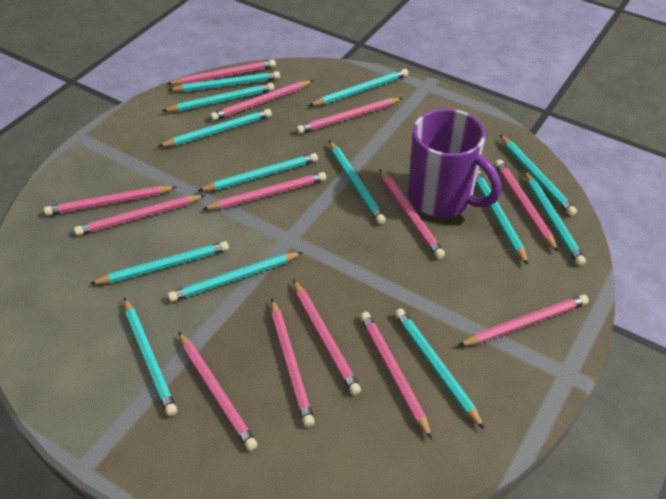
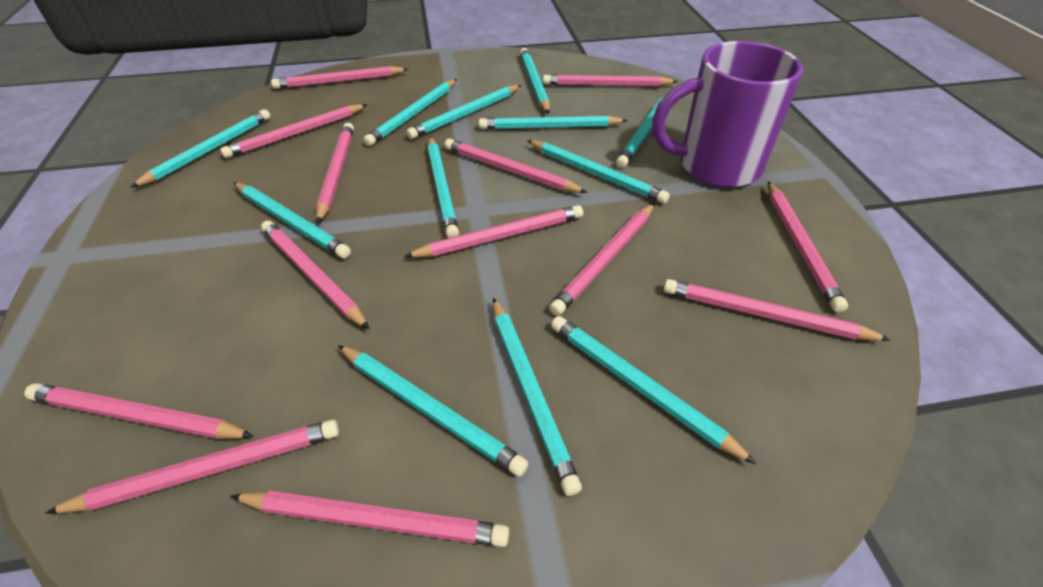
turquoise pencil: 13 -> 12

